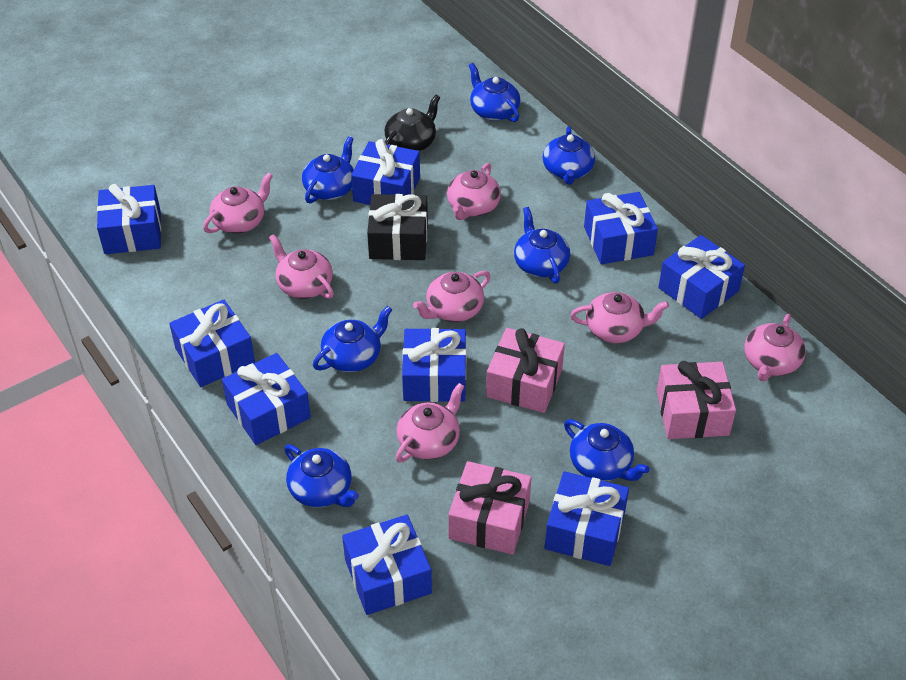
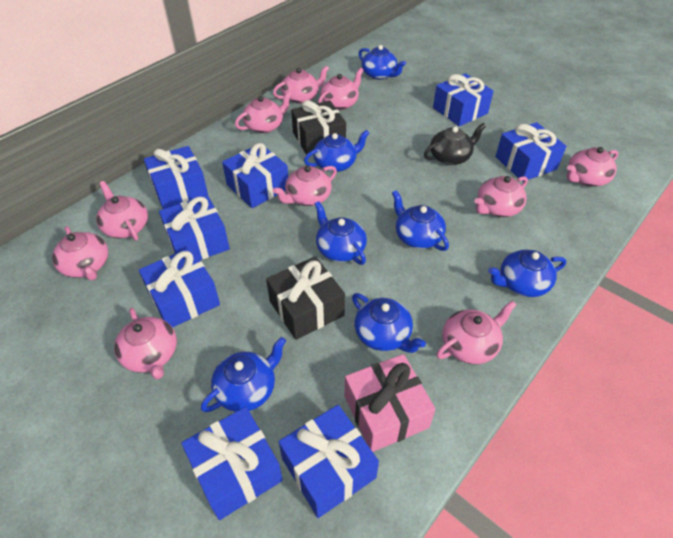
black gift: 1 -> 2
blue gift: 9 -> 8
pink gift: 3 -> 1
pink teapot: 7 -> 10

